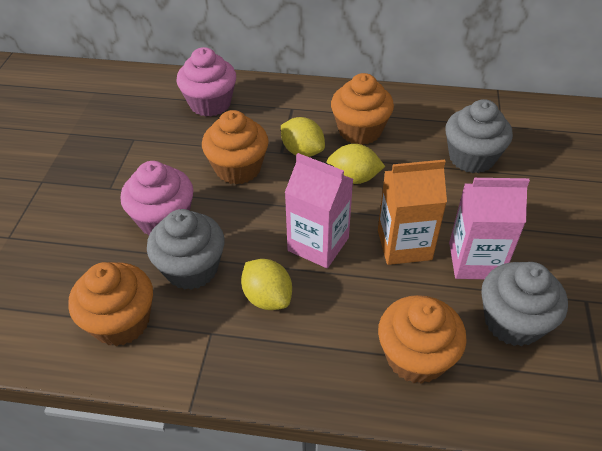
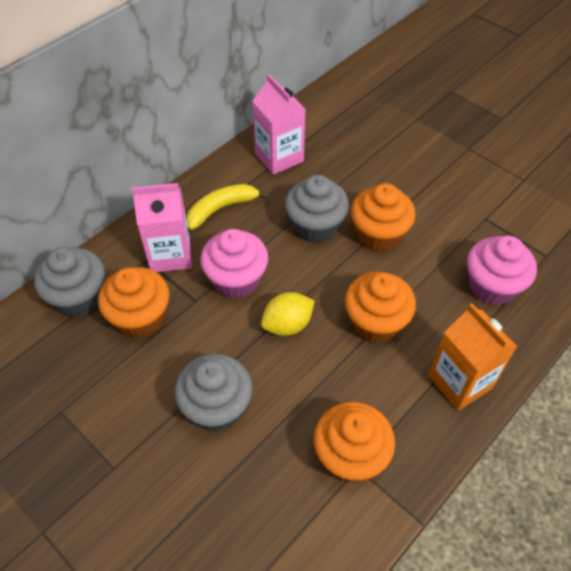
yellow banana: 0 -> 1
yellow lemon: 3 -> 1

